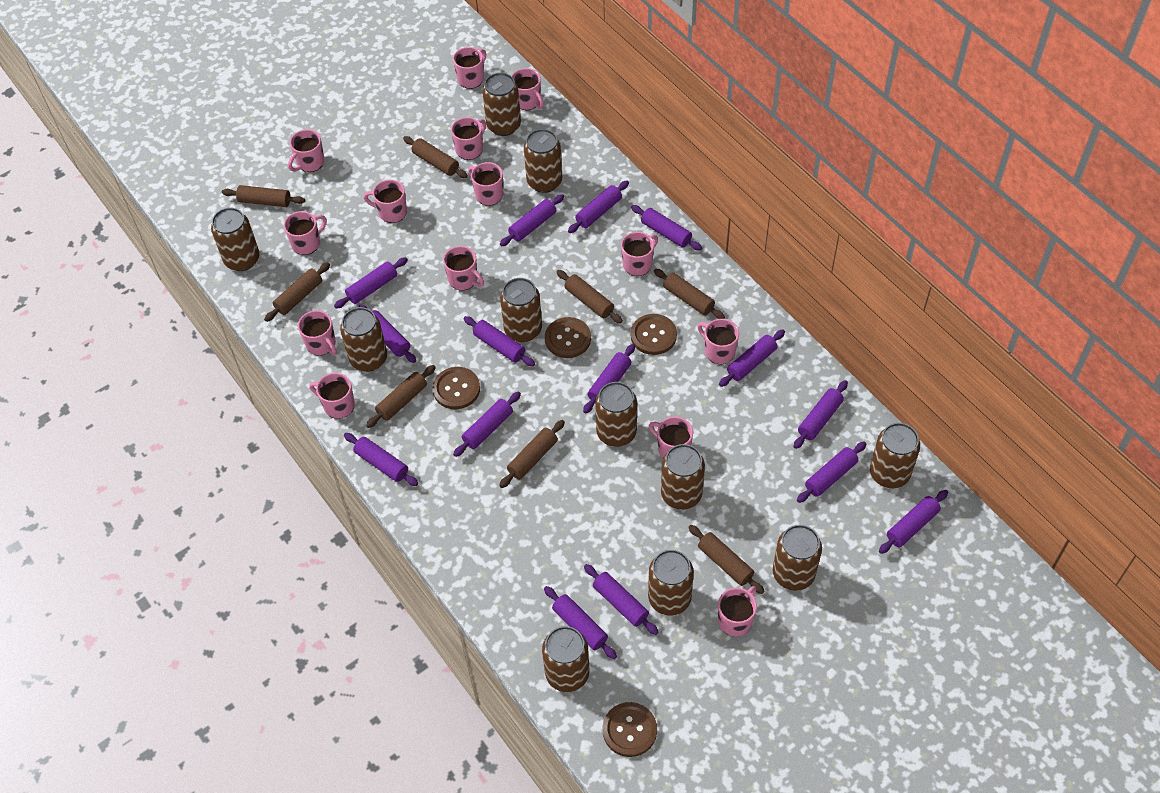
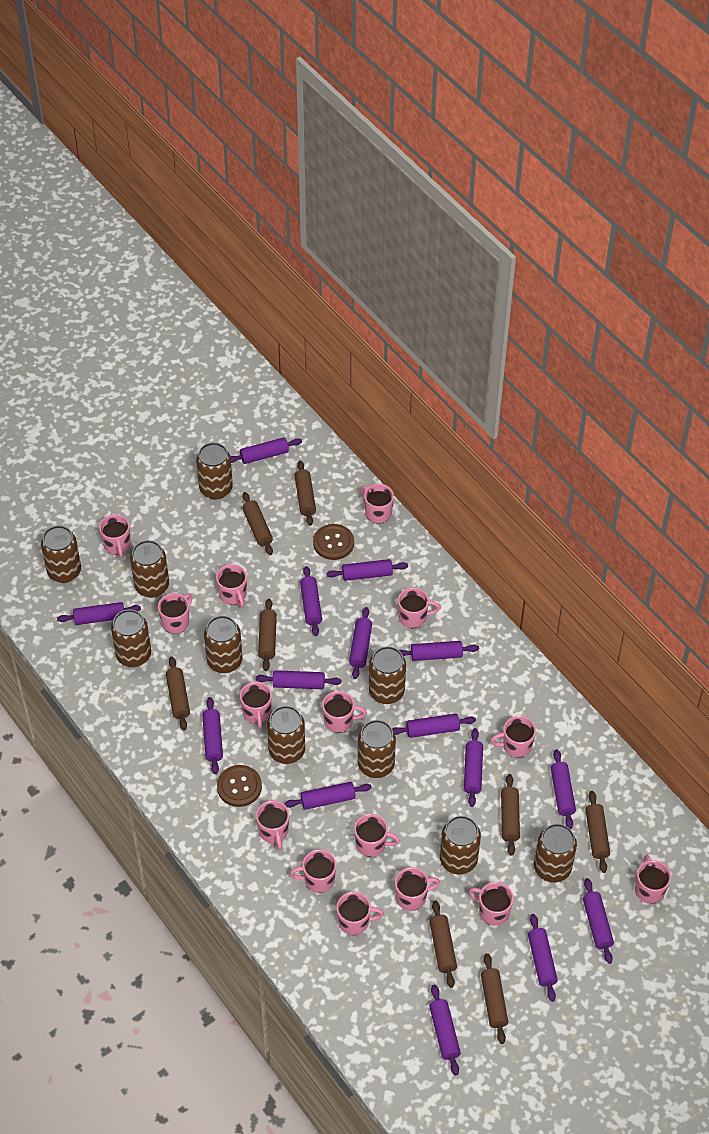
brown button: 4 -> 2
brown can: 11 -> 10
pink mug: 14 -> 15

